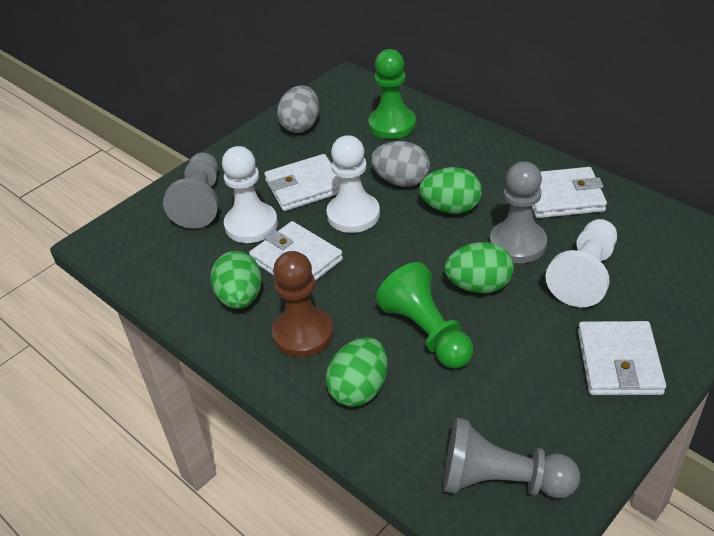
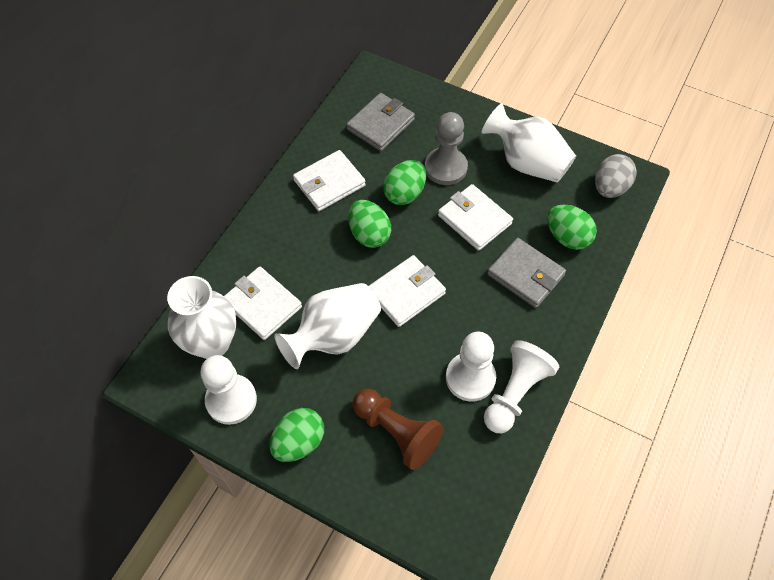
green pawn: 2 -> 0
grey egg: 2 -> 1
grey pawn: 3 -> 1
grey wallet: 0 -> 2
white vase: 0 -> 3

